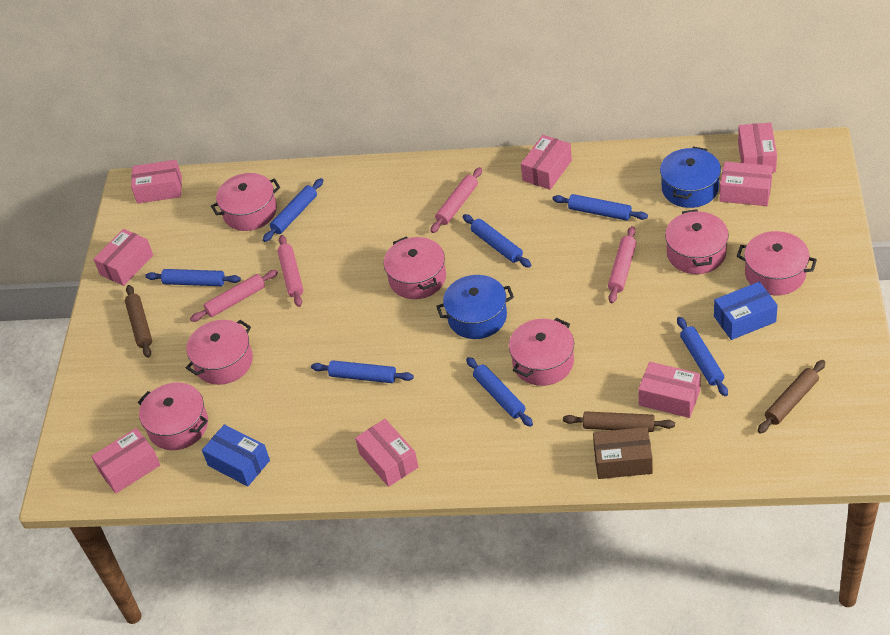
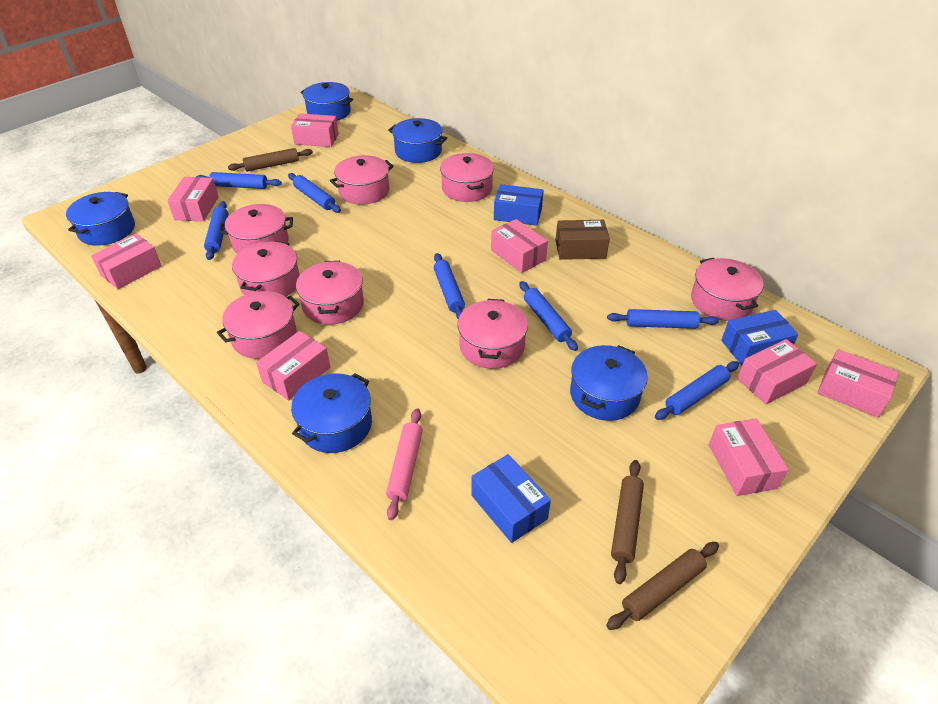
blue box: 2 -> 3
blue pot: 2 -> 5
pink pot: 7 -> 8
pink rolling pin: 4 -> 1

